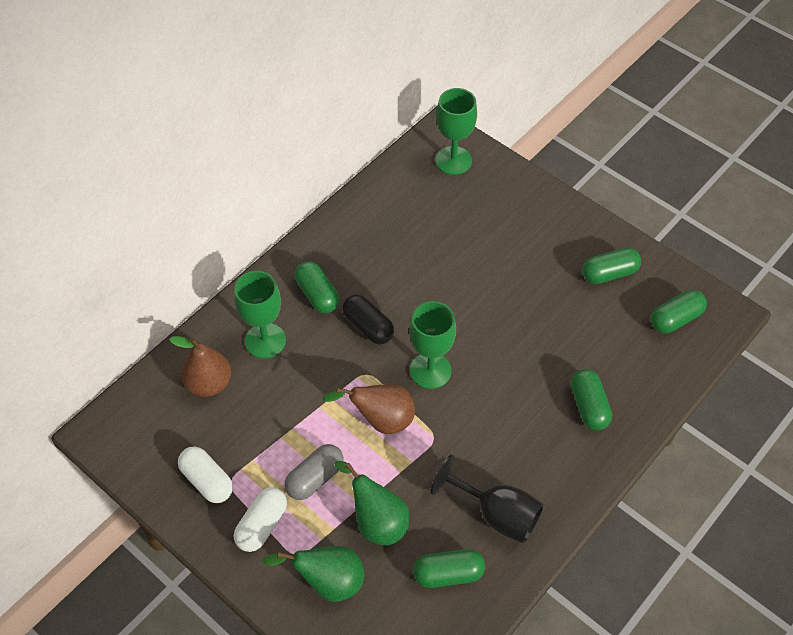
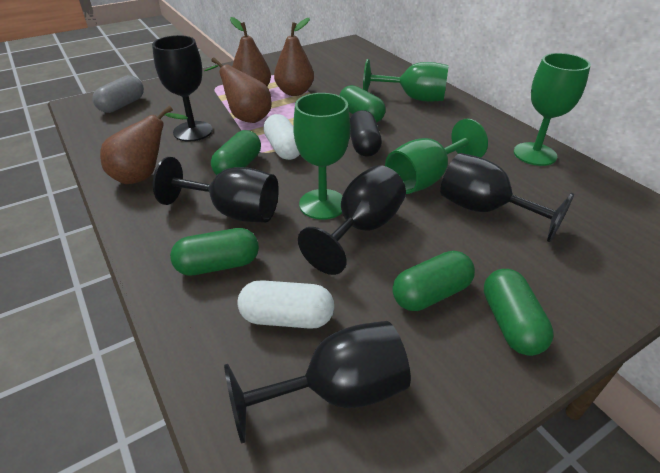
black goblet: 1 -> 5
brown pear: 2 -> 4
green goblet: 3 -> 4
green pear: 2 -> 0

